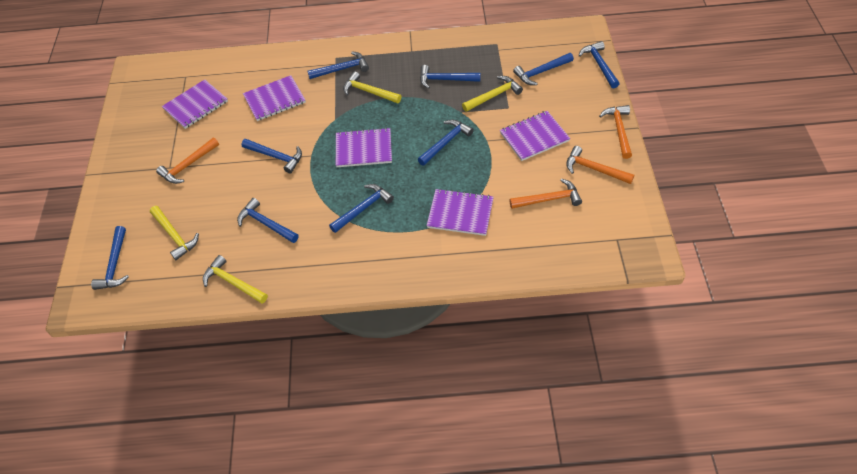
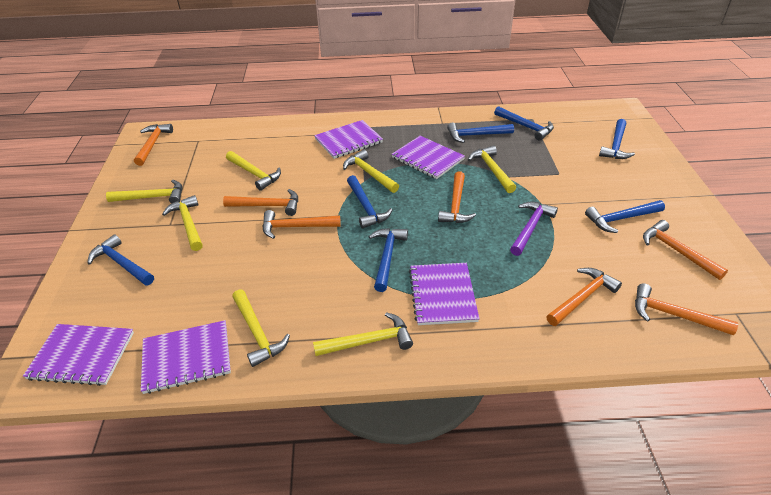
blue hammer: 9 -> 7
orange hammer: 4 -> 7
purple hammer: 0 -> 1
yellow hammer: 4 -> 7

